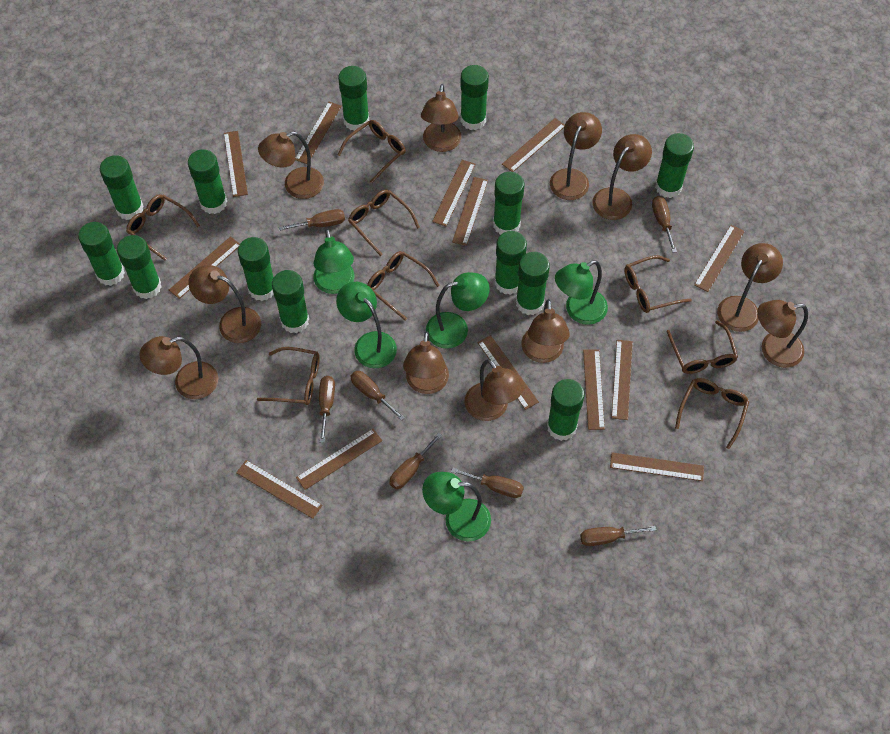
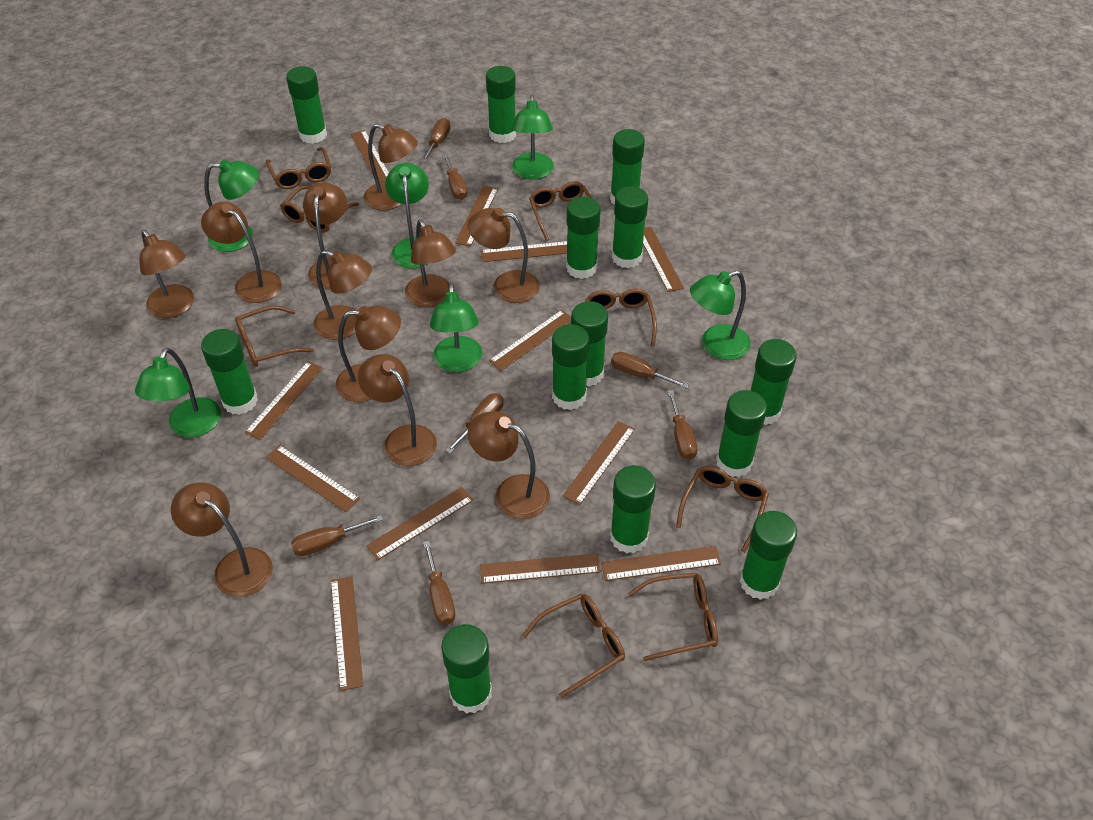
brown ruler: 13 -> 12
green lamp: 5 -> 6

